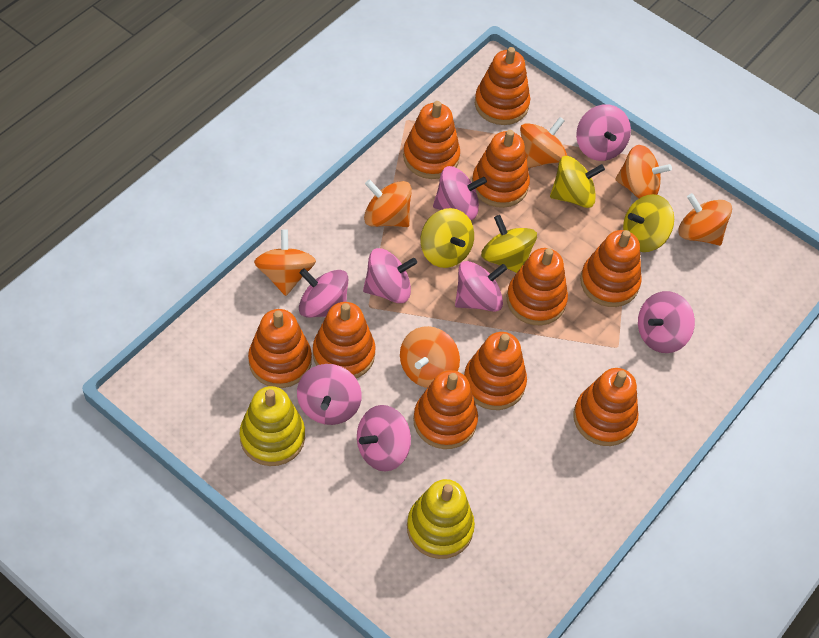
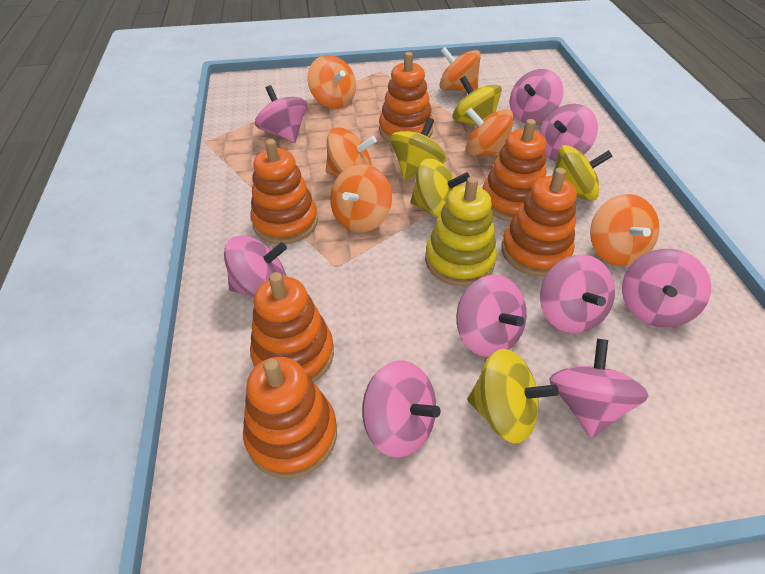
orange stacking toy: 10 -> 6
pink spinning top: 8 -> 9
yellow spinning top: 4 -> 5
yellow stacking toy: 2 -> 1

